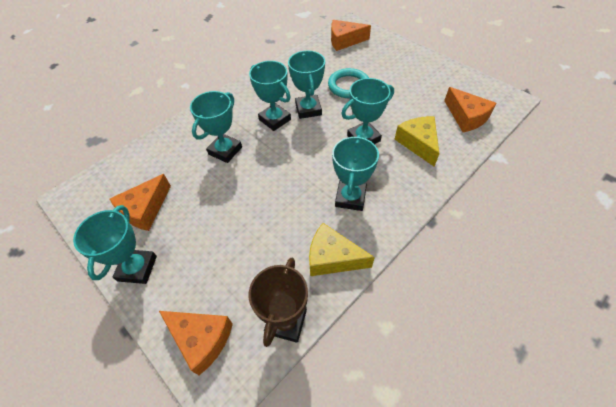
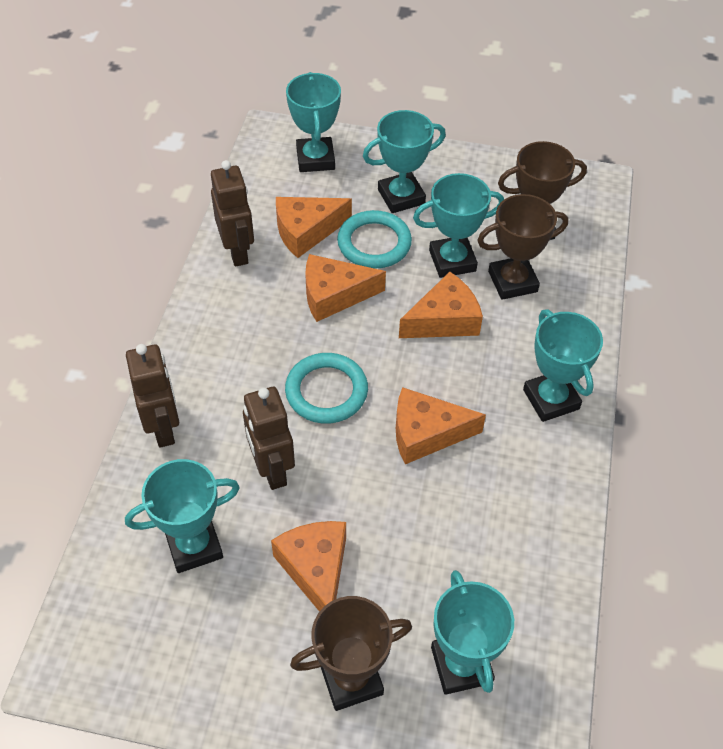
brown robot: 0 -> 3
brown trophy: 1 -> 3
orange cheese: 4 -> 5
turquoise ring: 1 -> 2
yellow cheese: 2 -> 0

